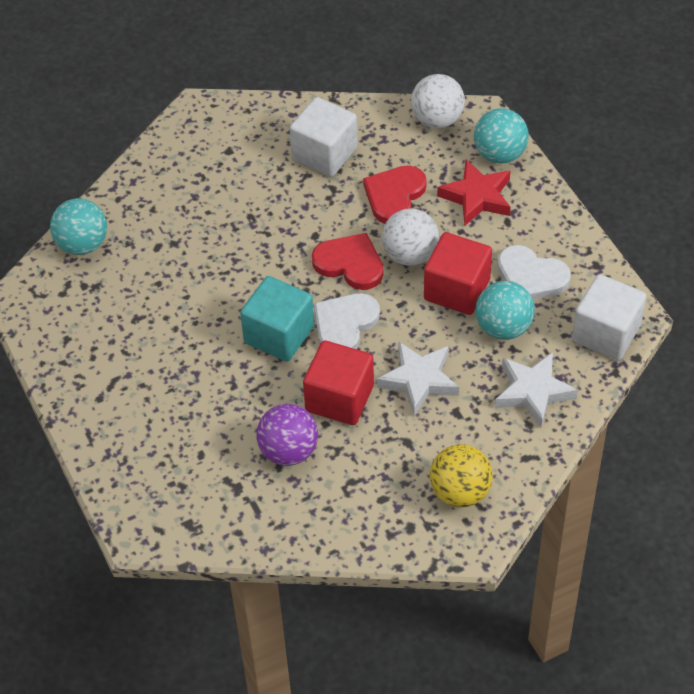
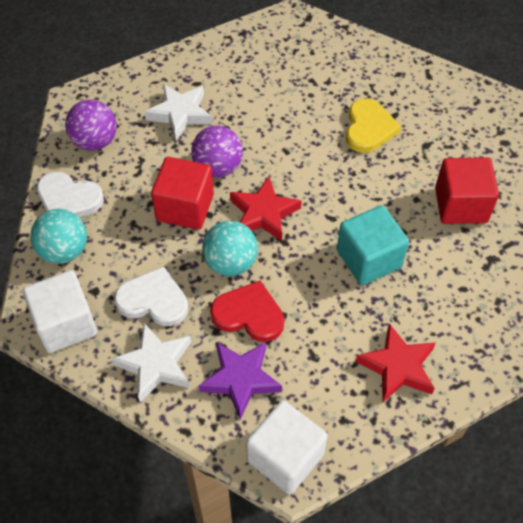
purple ball: 1 -> 2
purple star: 0 -> 1
red heart: 2 -> 1
red star: 1 -> 2
turquoise ball: 3 -> 2
white ball: 2 -> 0
yellow ball: 1 -> 0
yellow heart: 0 -> 1

